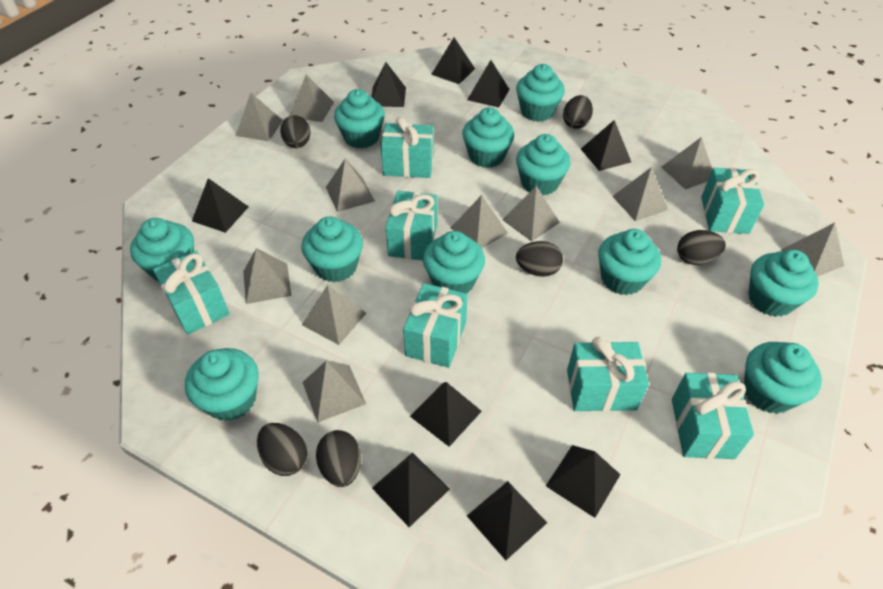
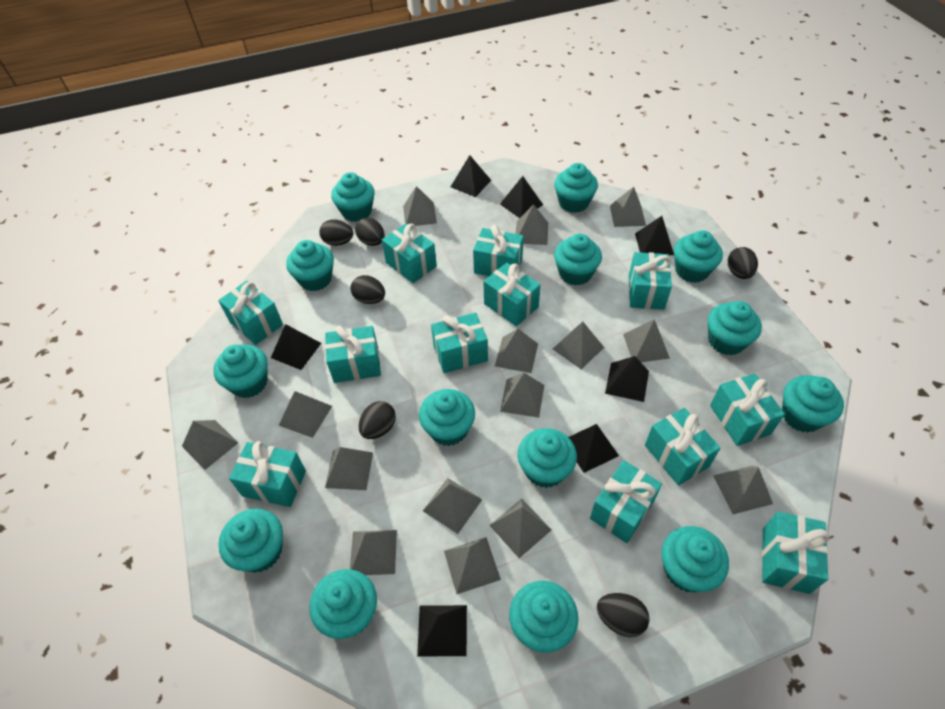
black pyramid: 9 -> 7
grey pyramid: 11 -> 15
turquoise cupcake: 11 -> 14
turquoise gift: 7 -> 12

